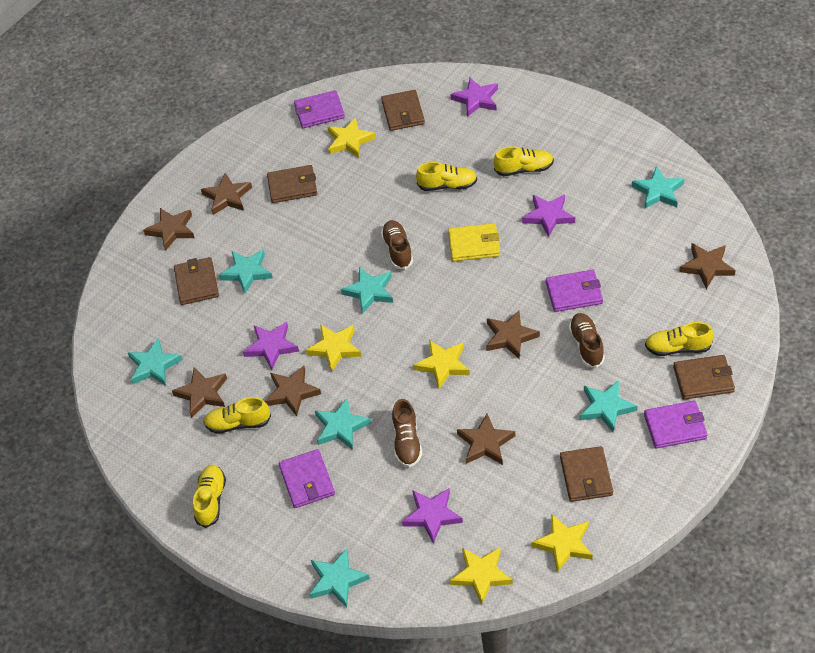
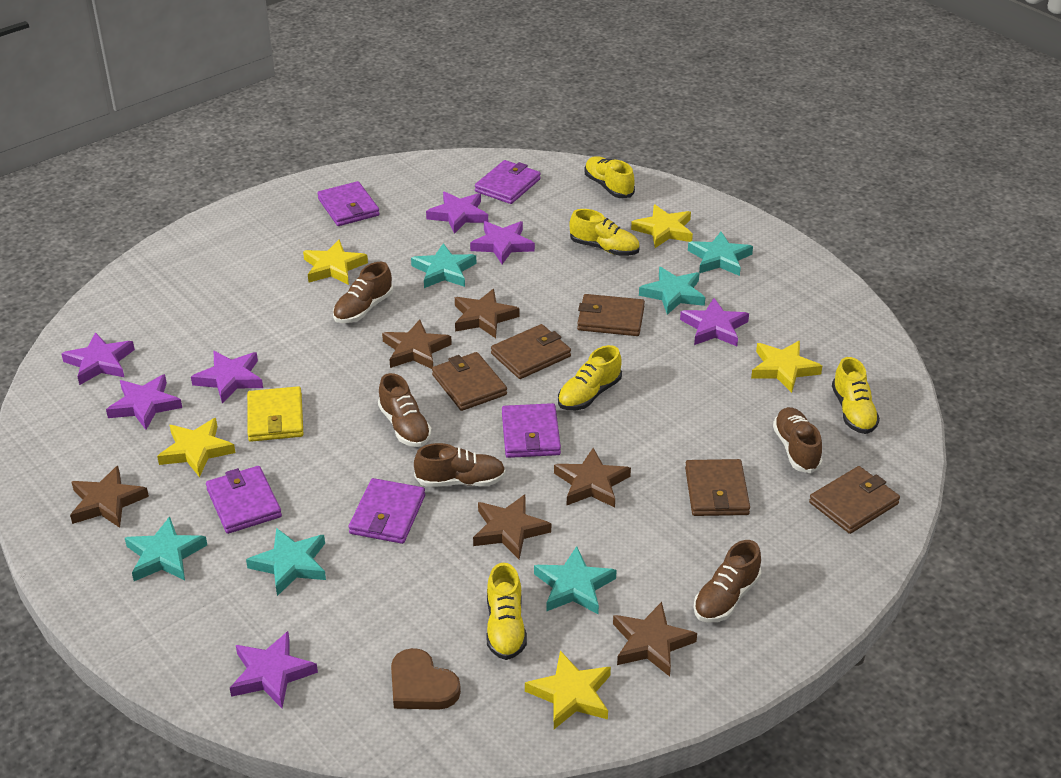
brown heart: 0 -> 1
brown shoe: 3 -> 5
brown star: 7 -> 6
purple star: 4 -> 7
purple wallet: 4 -> 5
turquoise star: 7 -> 6

